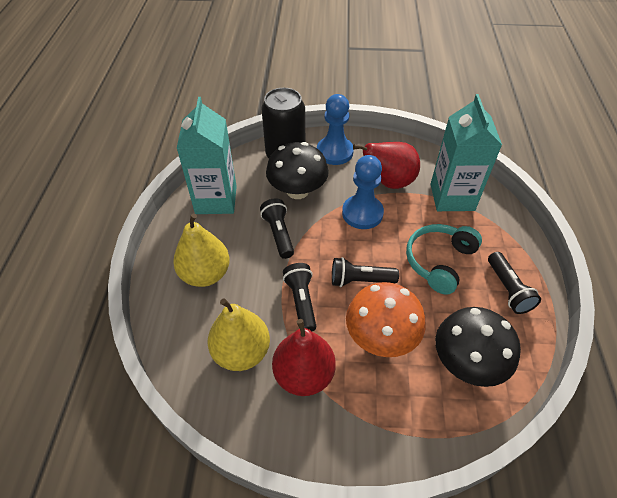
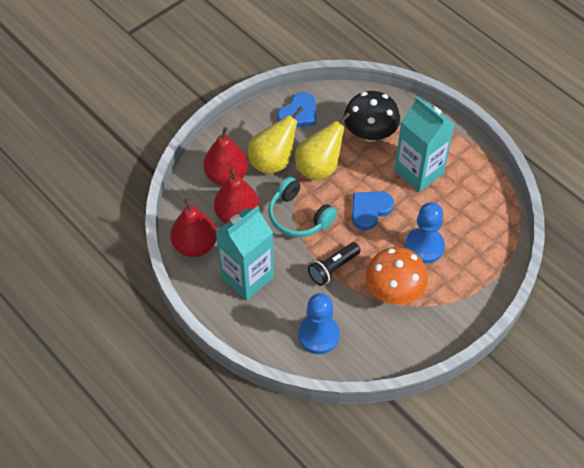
black can: 1 -> 0
black flashlight: 4 -> 1
black mushroom: 2 -> 1
blue heart: 0 -> 2
red pear: 2 -> 3

